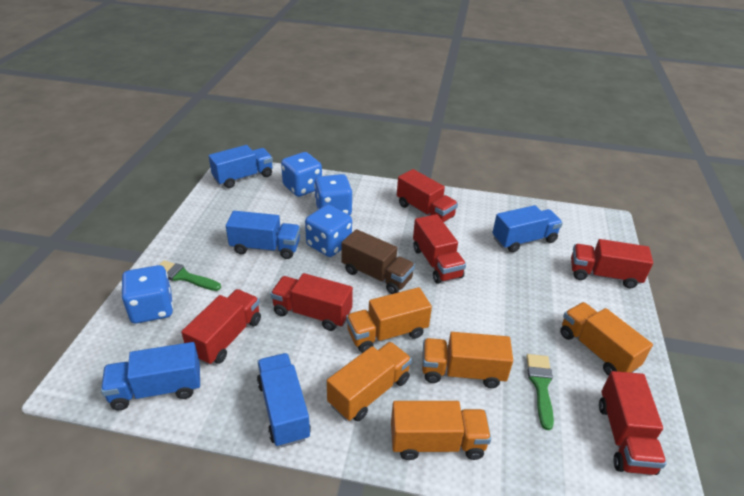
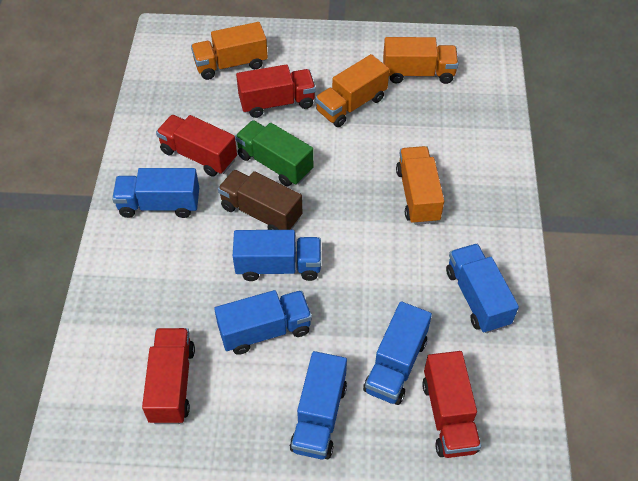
blue dice: 4 -> 0
blue truck: 5 -> 6
green brush: 2 -> 0
green truck: 0 -> 1
orange truck: 5 -> 4
red truck: 6 -> 4

